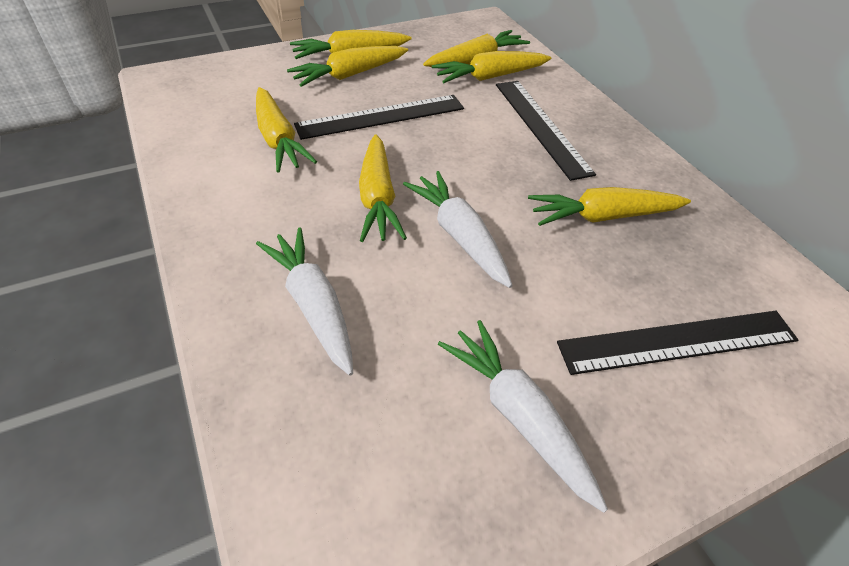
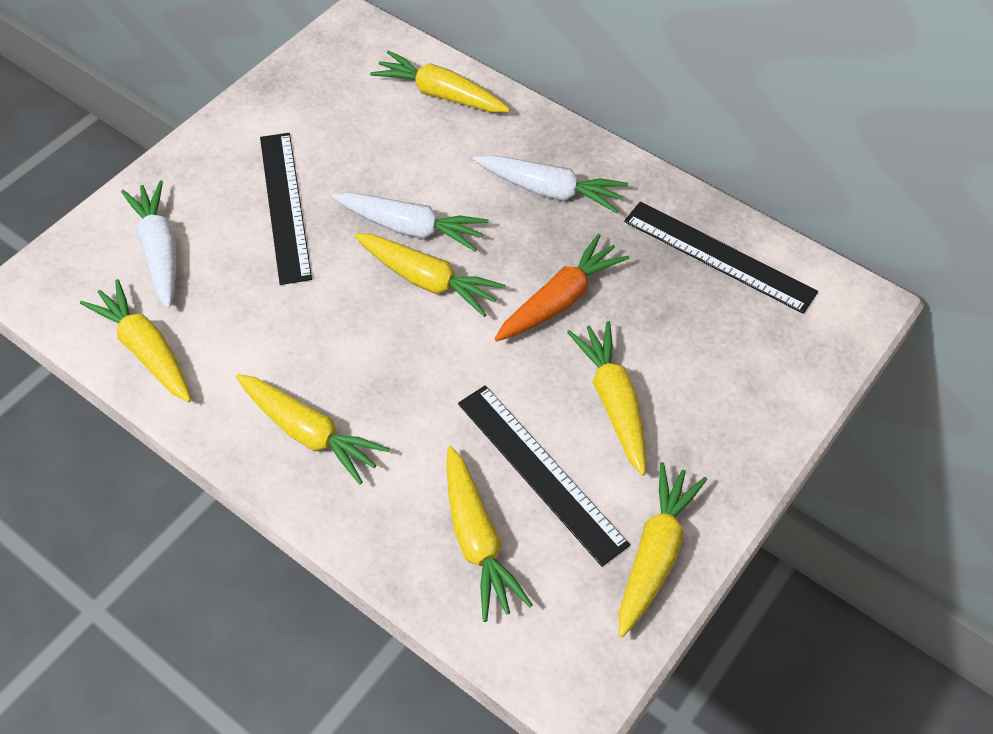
orange carrot: 0 -> 1

